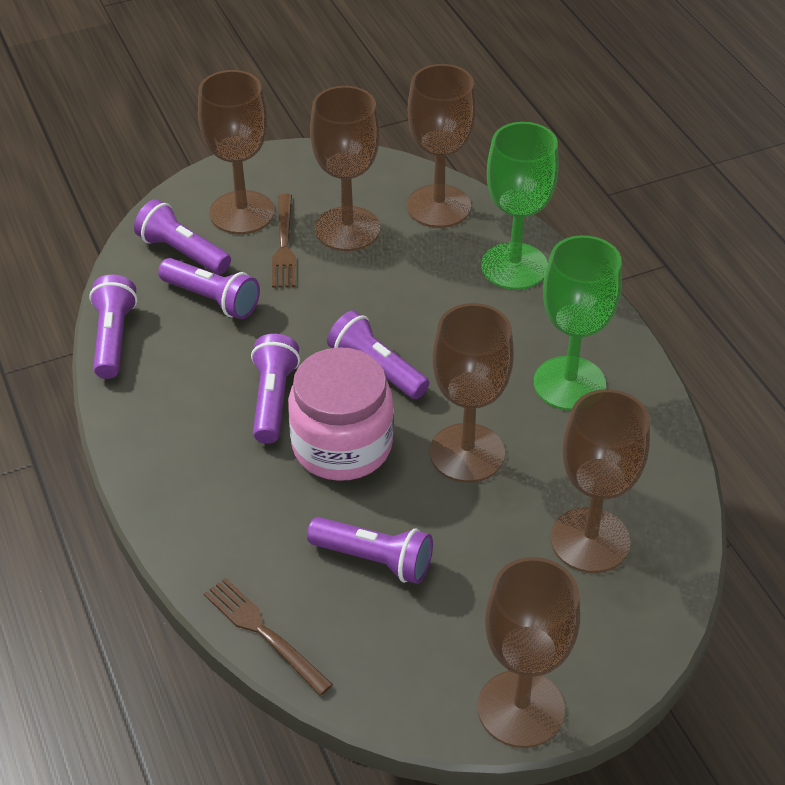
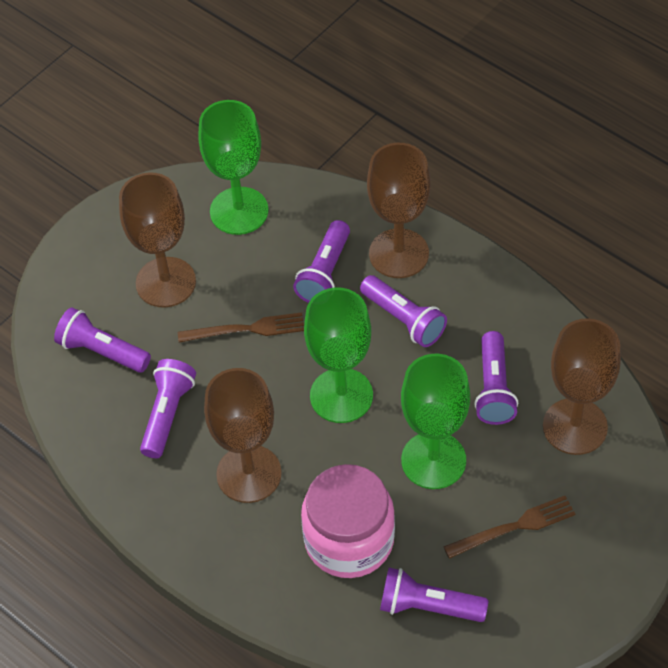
brown goblet: 6 -> 4
green goblet: 2 -> 3

